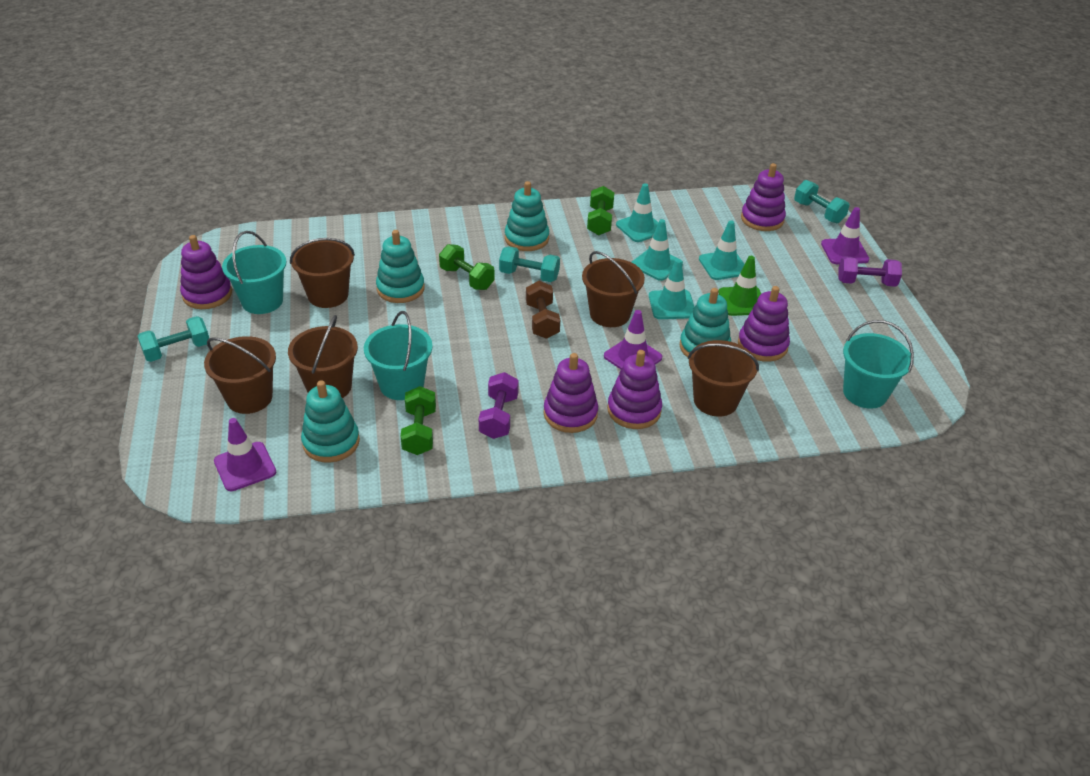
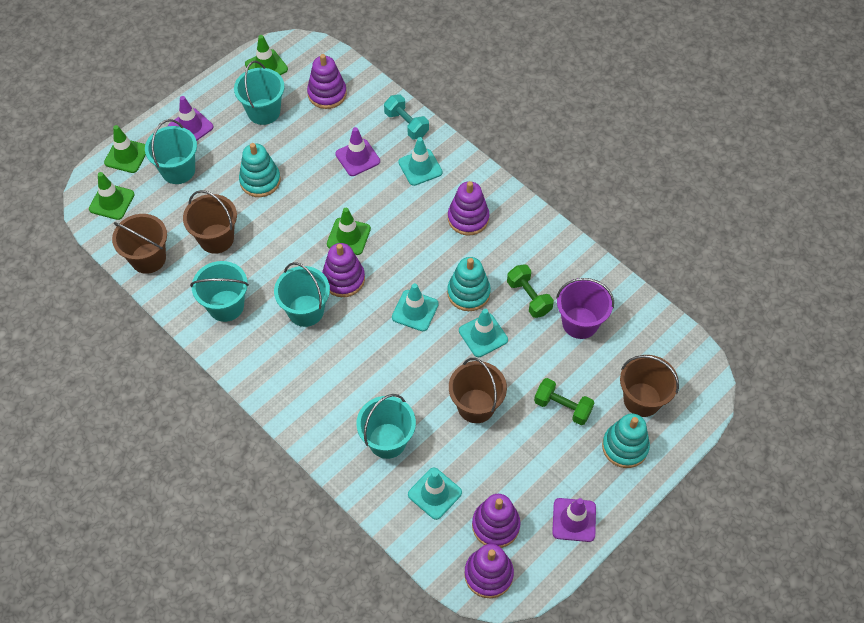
brown bucket: 5 -> 4
brown dumbbell: 1 -> 0
green dumbbell: 3 -> 2
green traffic cone: 1 -> 4
purple bucket: 0 -> 1
purple dumbbell: 2 -> 0
turquoise bucket: 3 -> 5
turquoise dumbbell: 3 -> 1
turquoise stacking toy: 4 -> 3

